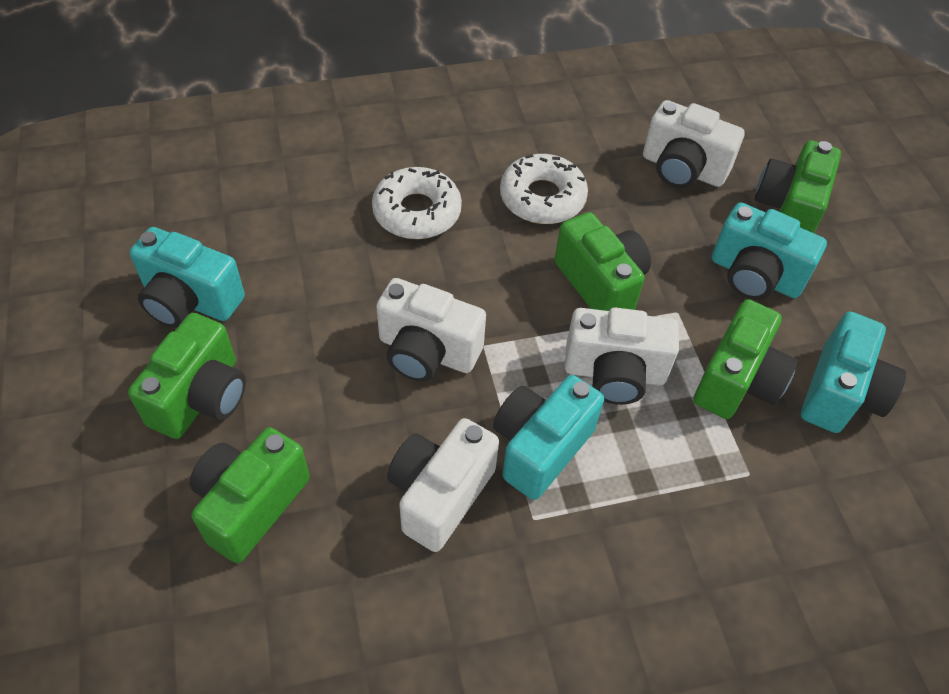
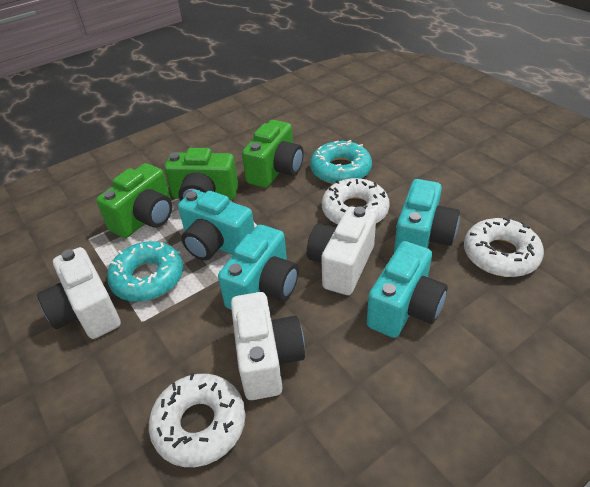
green camera: 5 -> 3
turquoise donut: 0 -> 2
white camera: 4 -> 3
white donut: 2 -> 3

